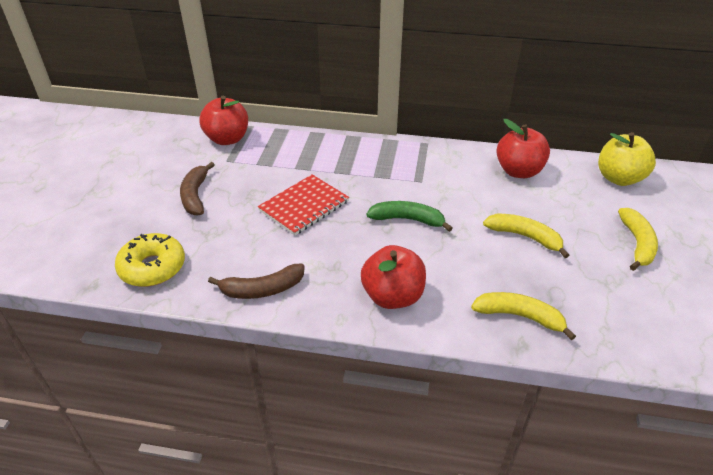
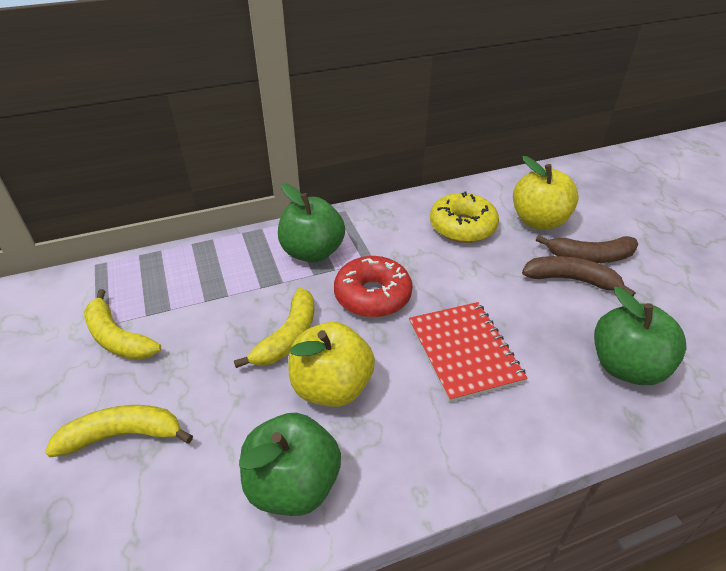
green apple: 0 -> 3
green banana: 1 -> 0
red apple: 3 -> 0
red donut: 0 -> 1
yellow apple: 1 -> 2

